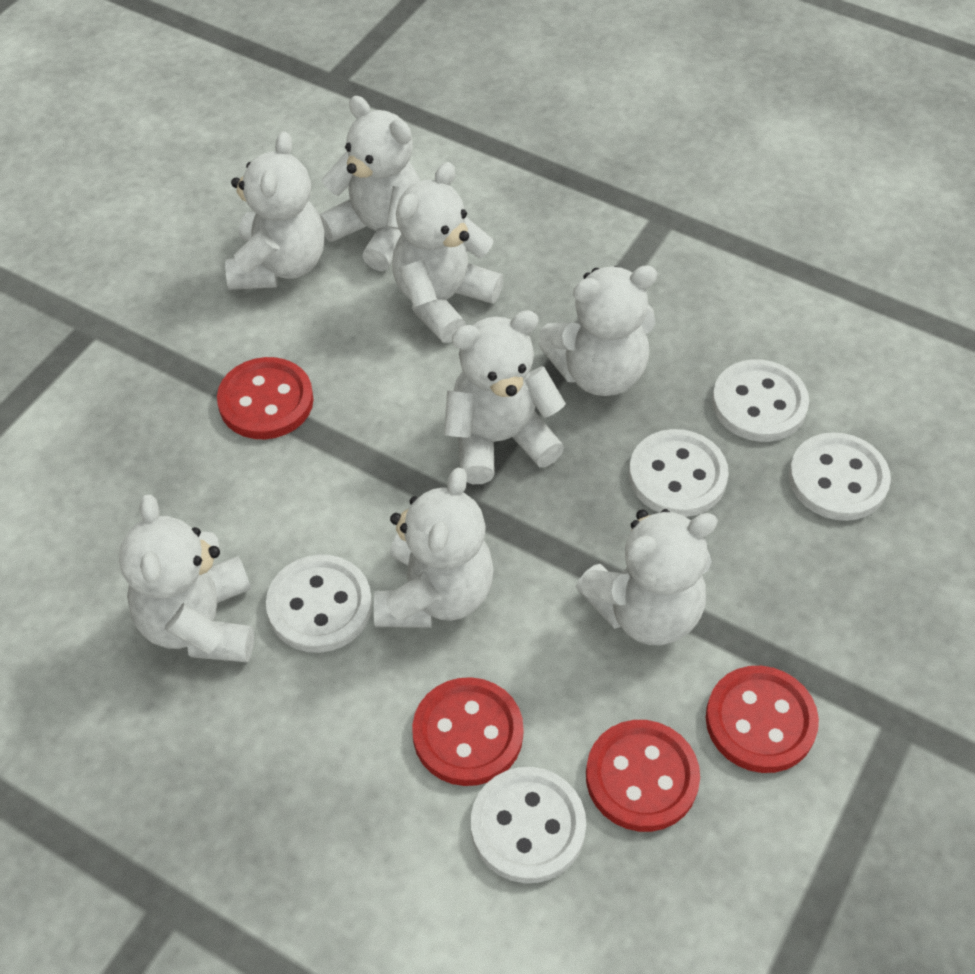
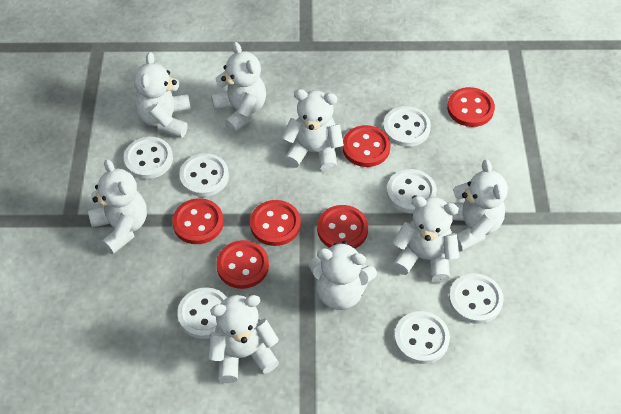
red button: 4 -> 6
white button: 5 -> 7

